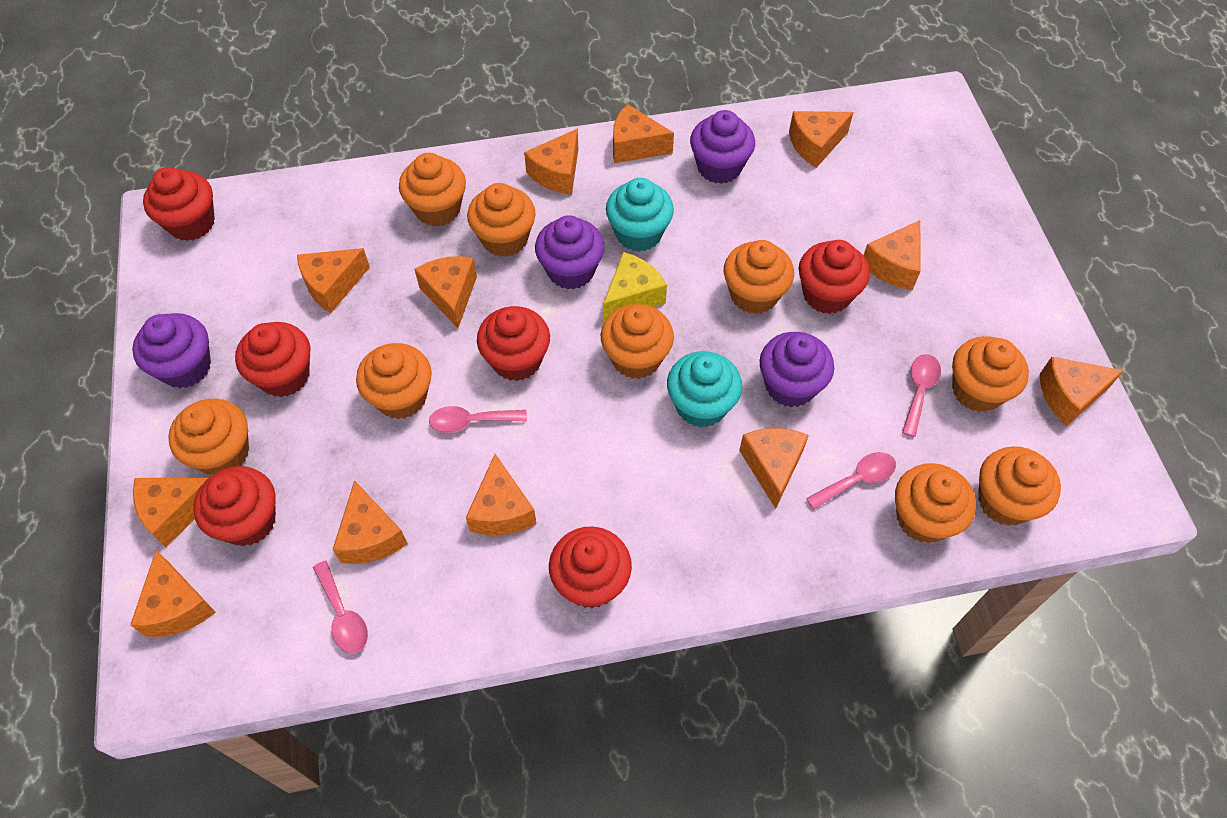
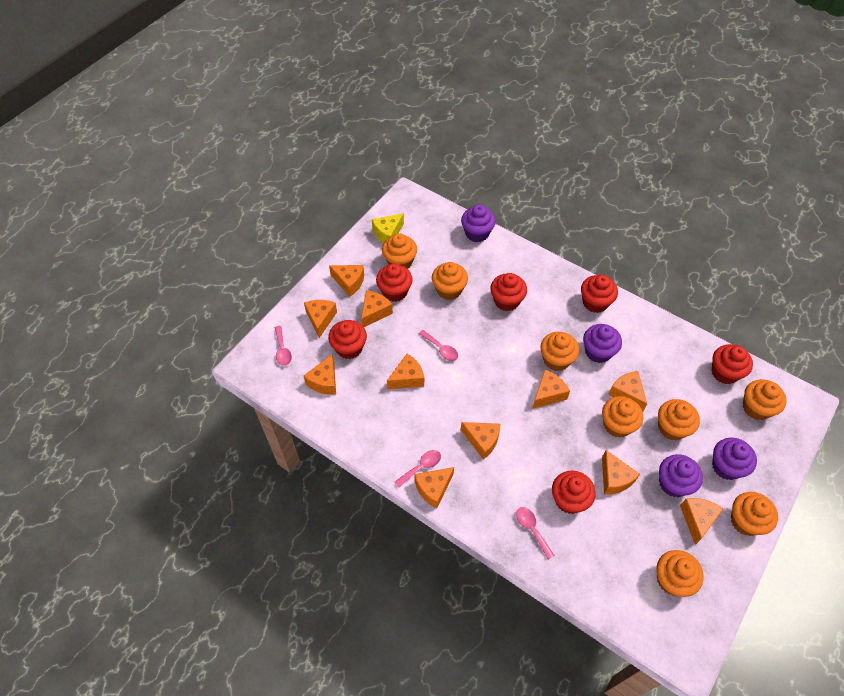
orange cheese: 12 -> 11
orange cupcake: 9 -> 8
turquoise cupcake: 2 -> 0

